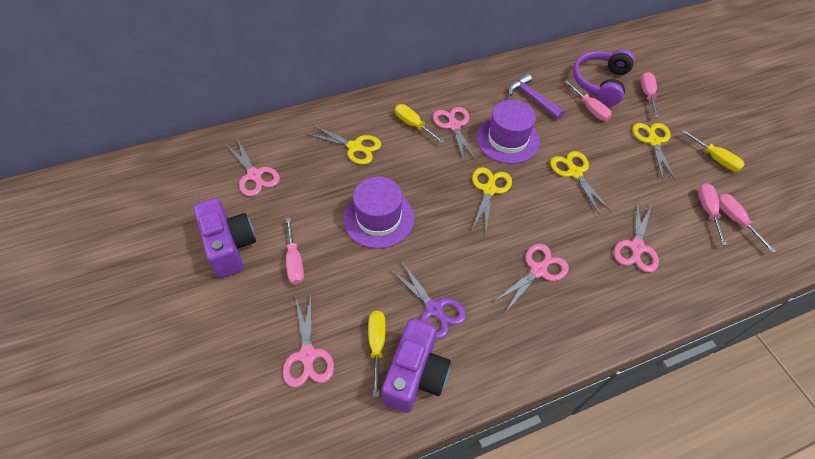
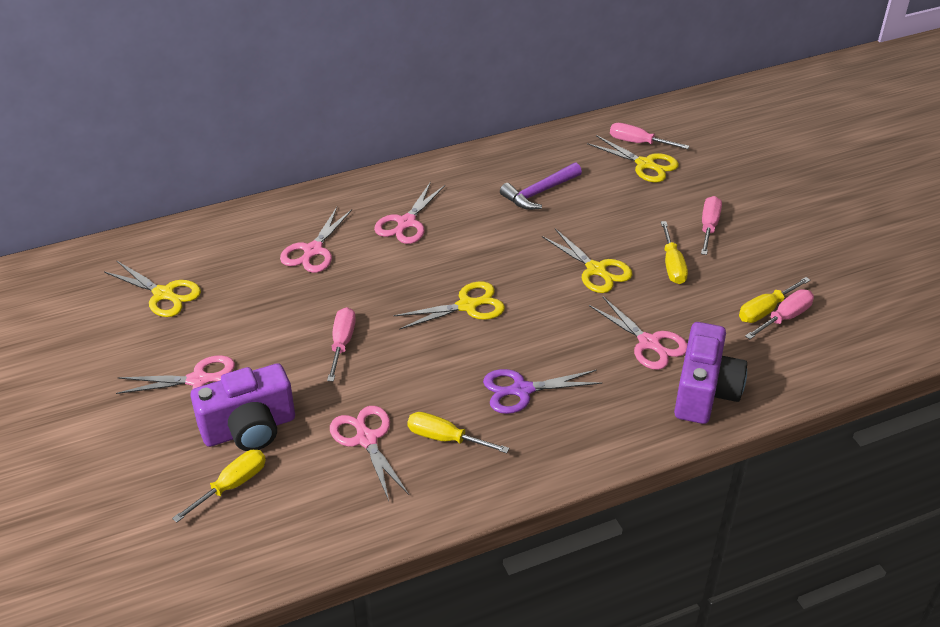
pink screwdriver: 5 -> 4
purple hat: 2 -> 0
purple headphones: 1 -> 0
yellow screwdriver: 3 -> 4

